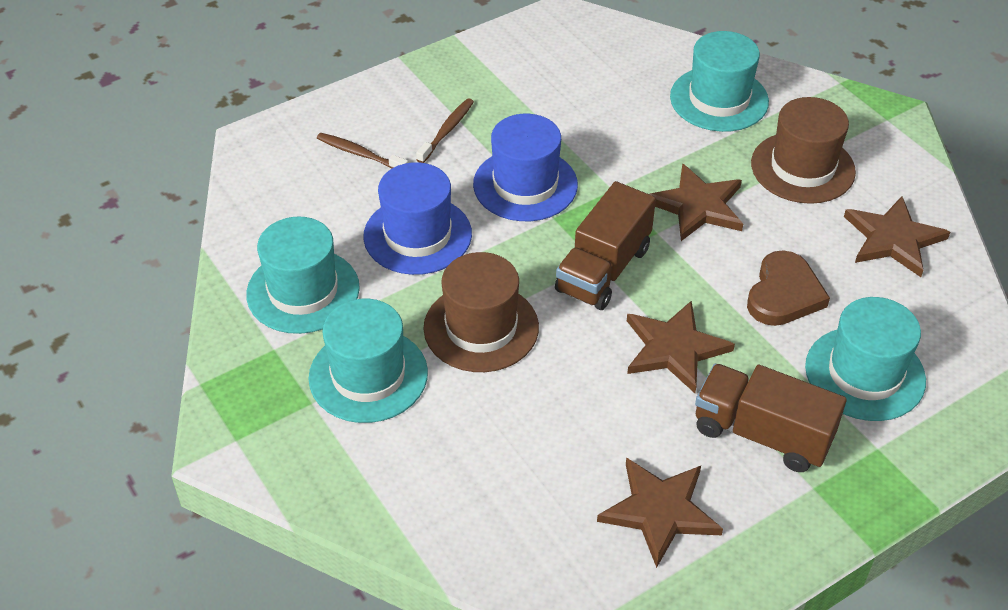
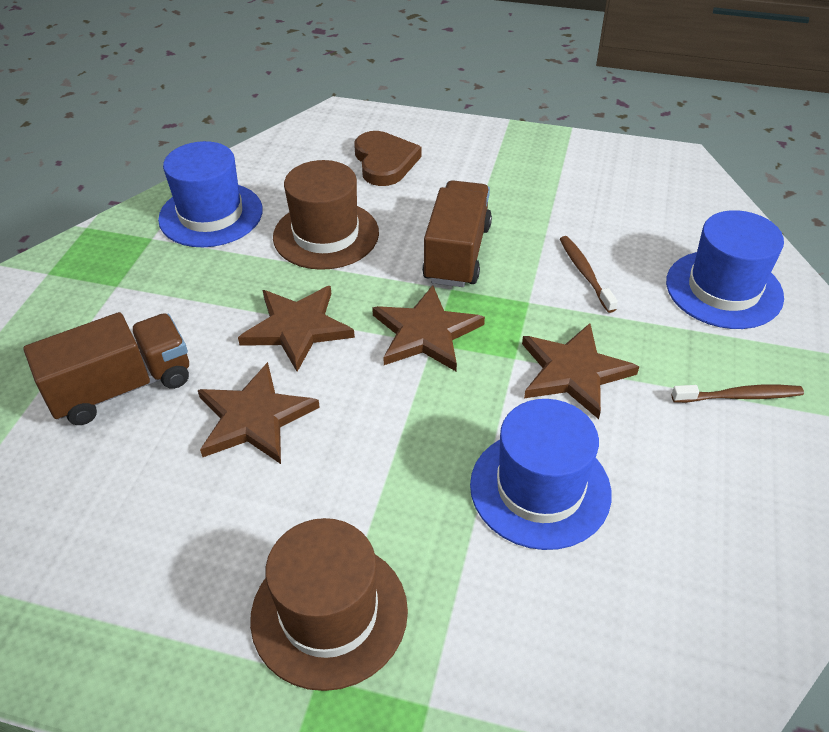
blue hat: 2 -> 3
turquoise hat: 4 -> 0

